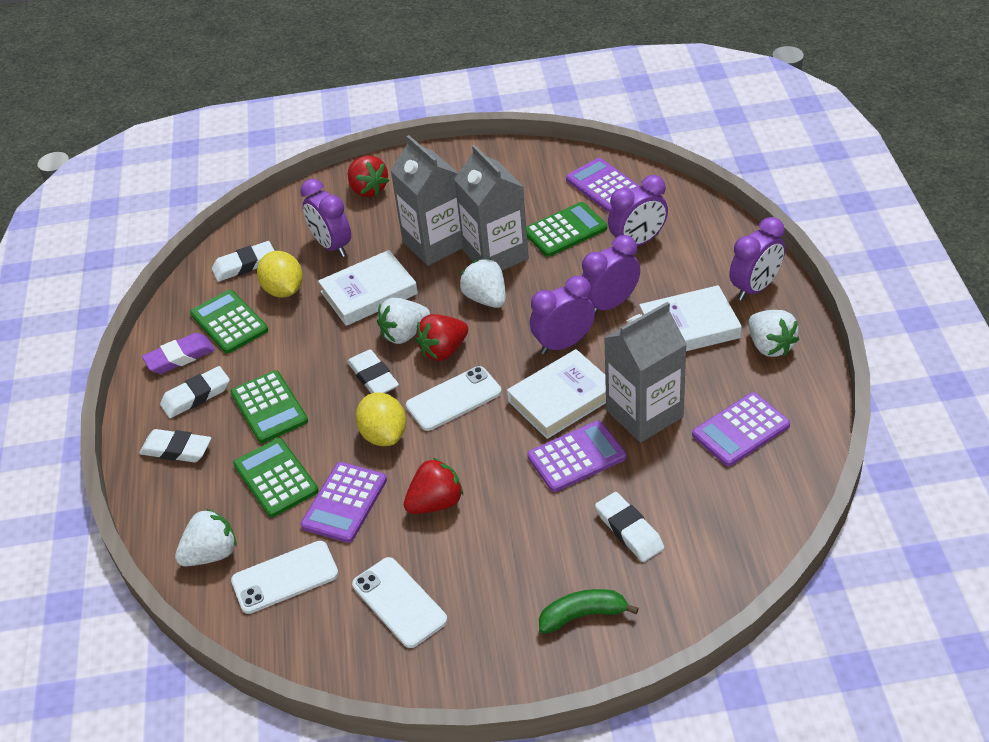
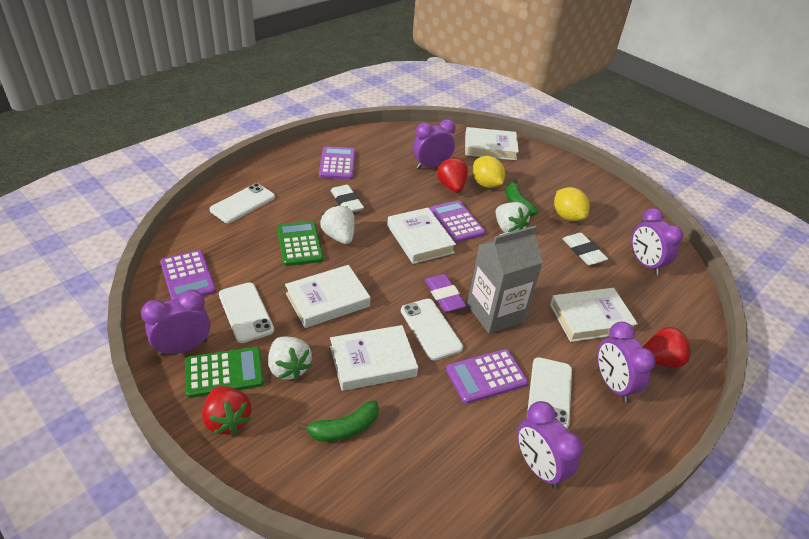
green banana: 1 -> 2
green calculator: 4 -> 2
grey carton: 3 -> 1
white book: 3 -> 5
white eraser: 5 -> 2
white phone: 3 -> 4
white strawberry: 4 -> 3

